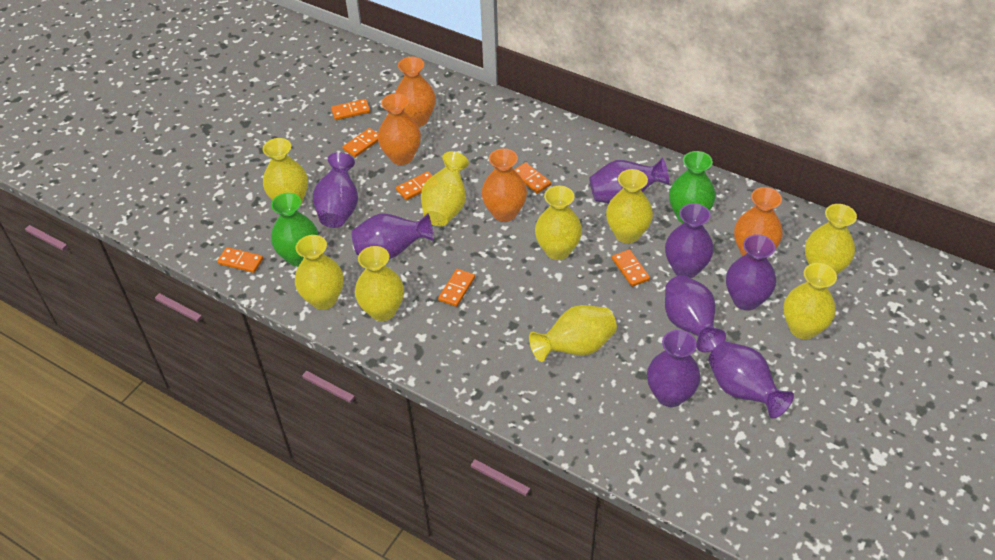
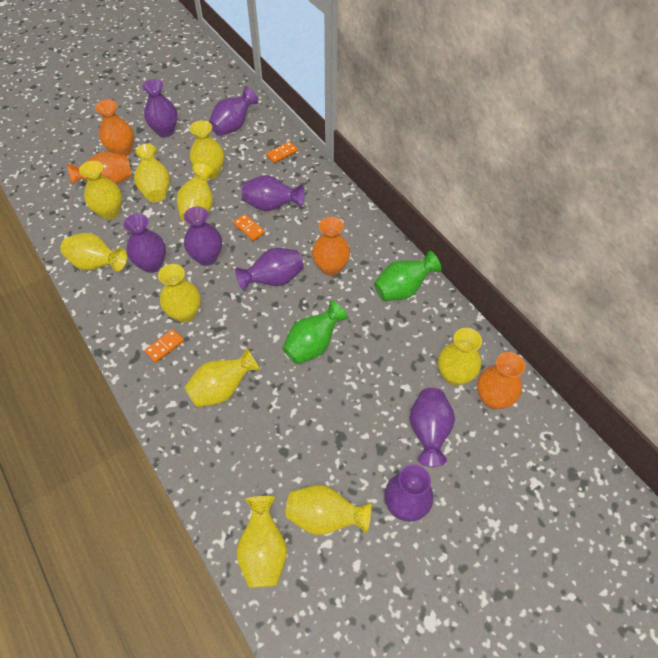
orange domino: 7 -> 3
yellow vase: 9 -> 10

